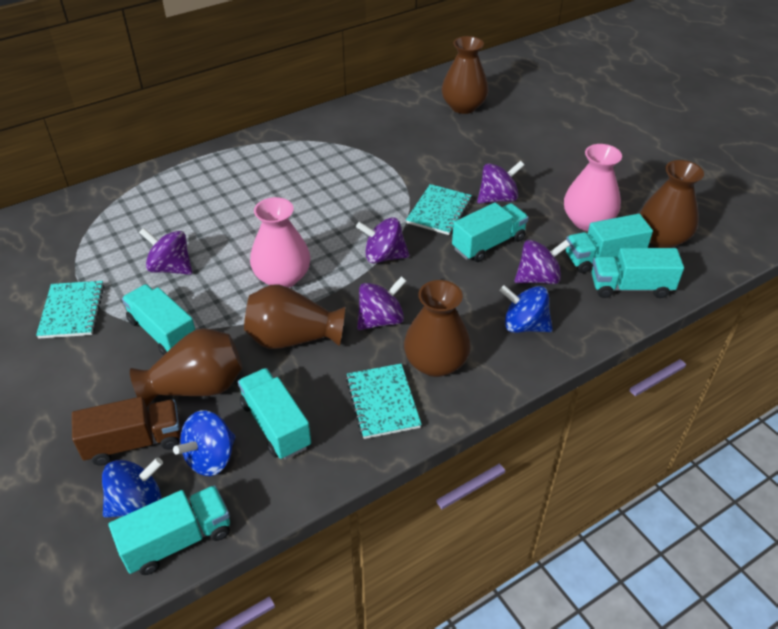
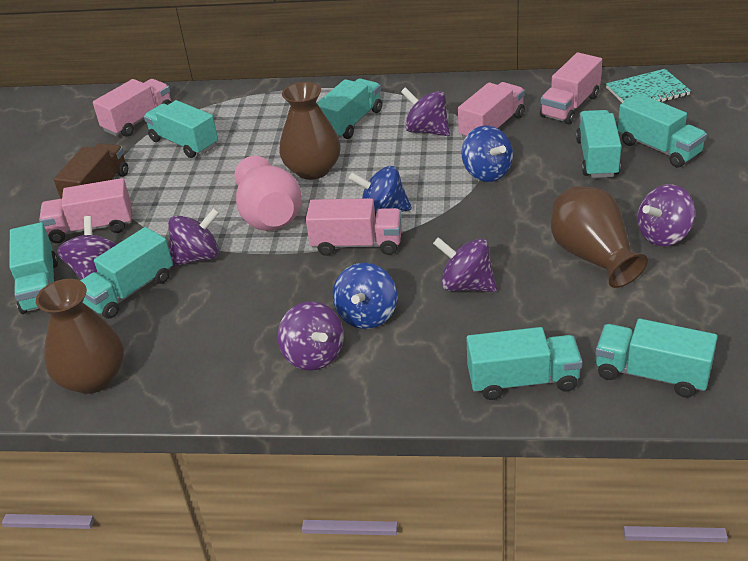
brown vase: 5 -> 3
pink truck: 0 -> 5
pink vase: 2 -> 1
purple spinning top: 5 -> 6
turquoise notebook: 3 -> 1
turquoise truck: 6 -> 8

